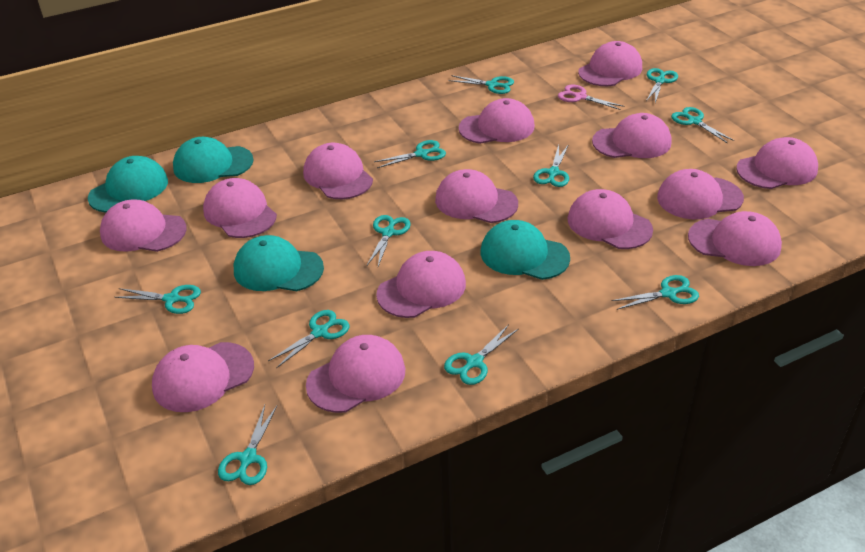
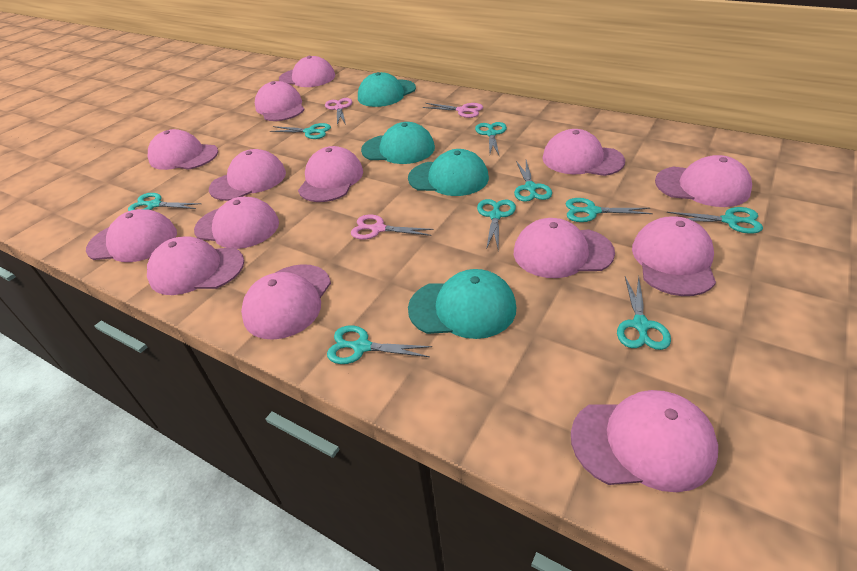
pink scissors: 1 -> 3
turquoise scissors: 11 -> 9

